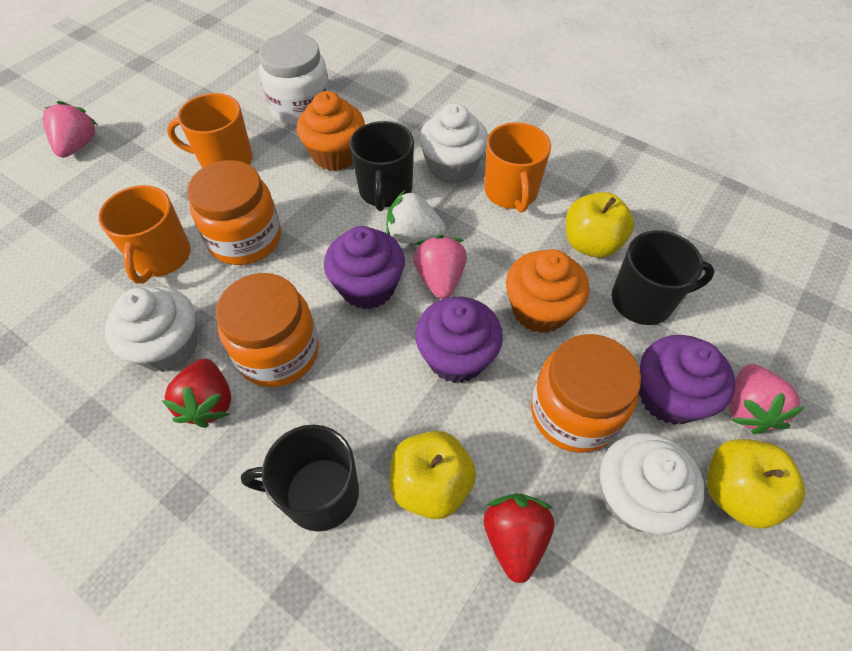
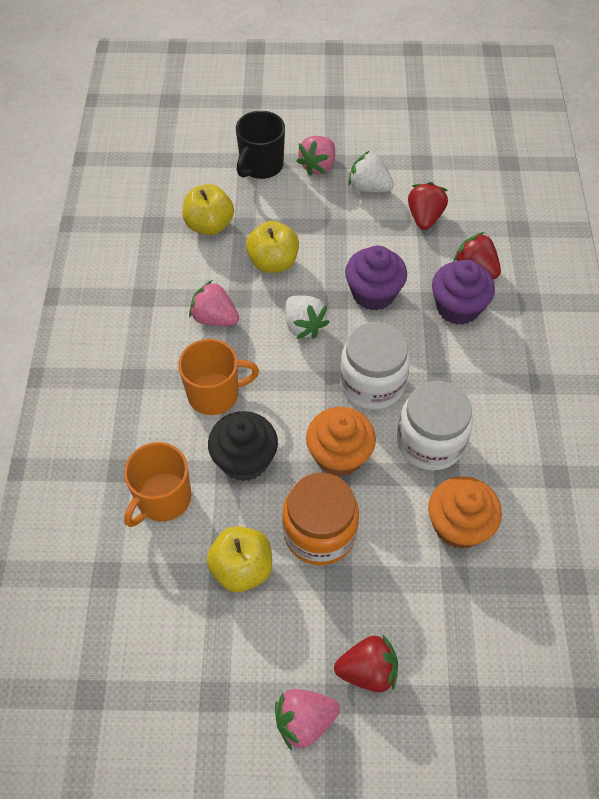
black cupcake: 0 -> 1
black mug: 3 -> 1
orange jar: 3 -> 1
orange mug: 3 -> 2
purple cupcake: 3 -> 2
red strawberry: 2 -> 3
white cupcake: 3 -> 0
white jar: 1 -> 2
white strawberry: 1 -> 2

